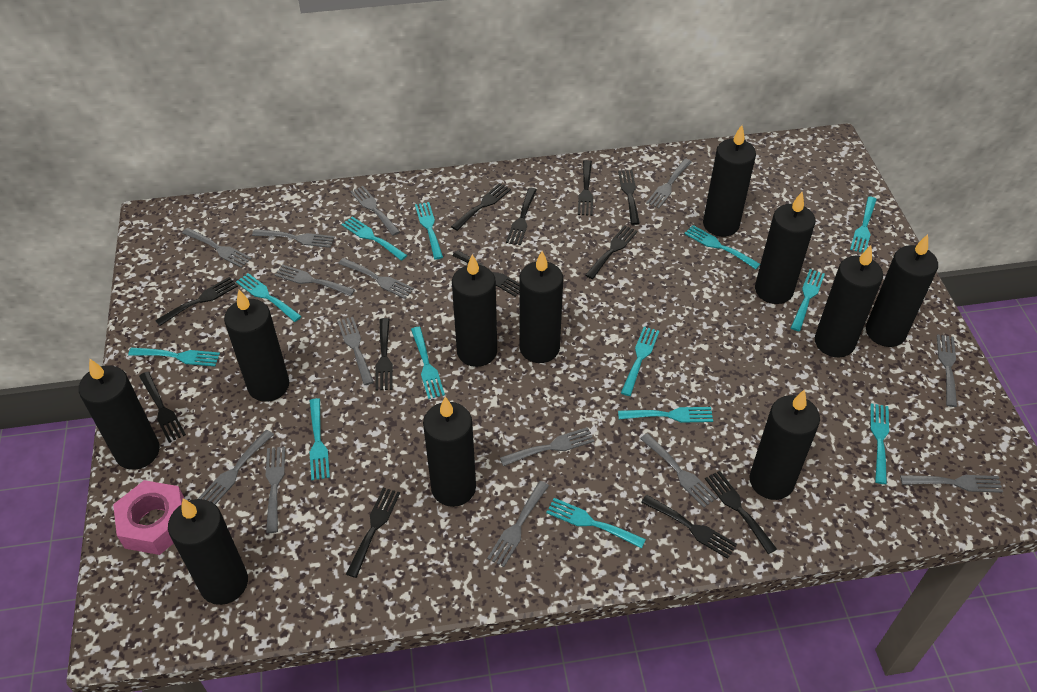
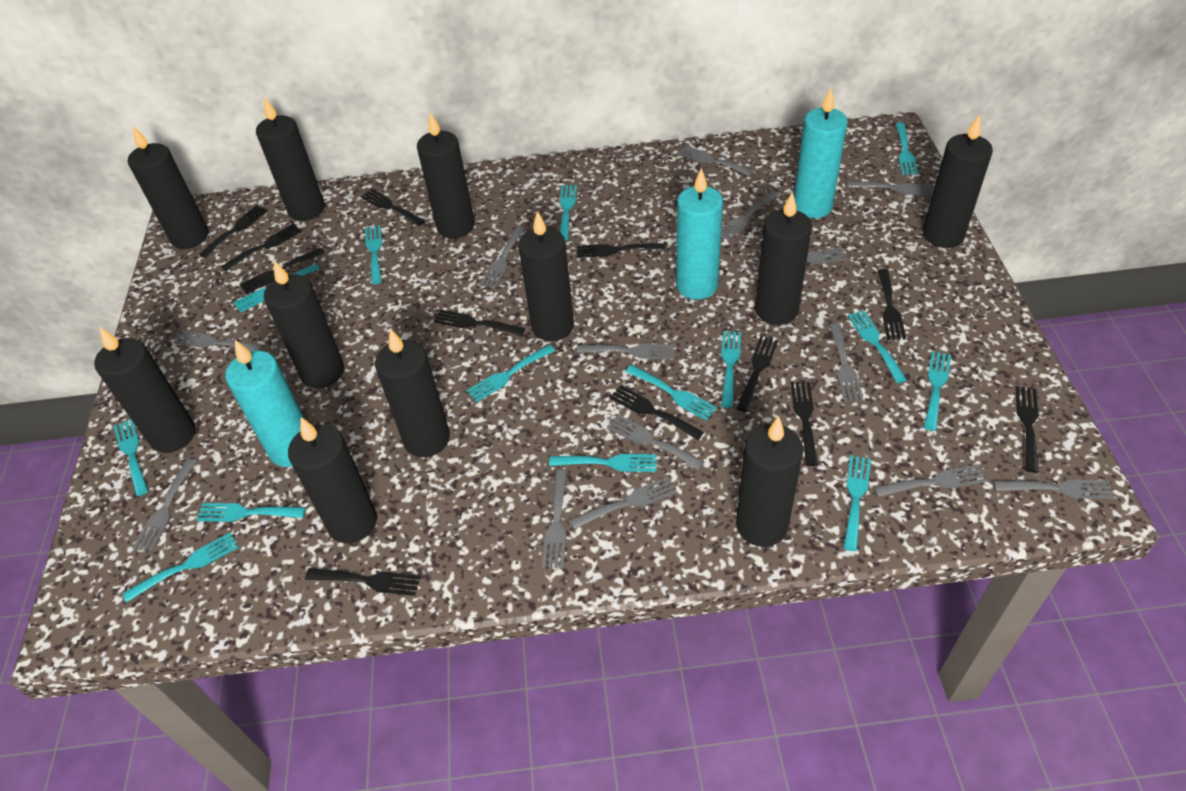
pink nut: 1 -> 0
turquoise candle: 0 -> 3
turquoise fork: 13 -> 14

